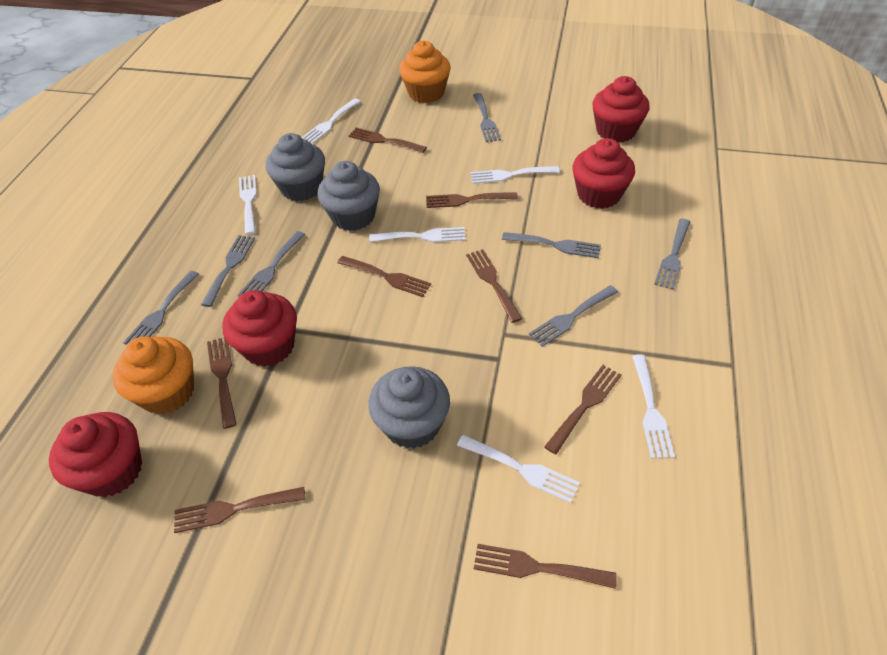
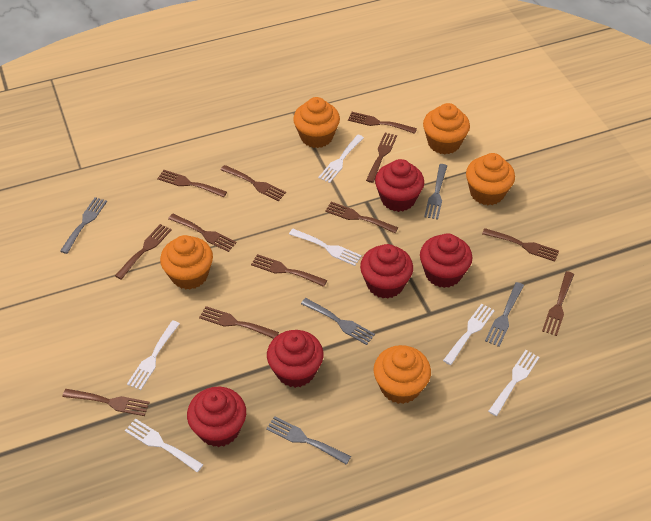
brown fork: 8 -> 12
grey cupcake: 3 -> 0
grey fork: 7 -> 5
orange cupcake: 2 -> 5
red cupcake: 4 -> 5

